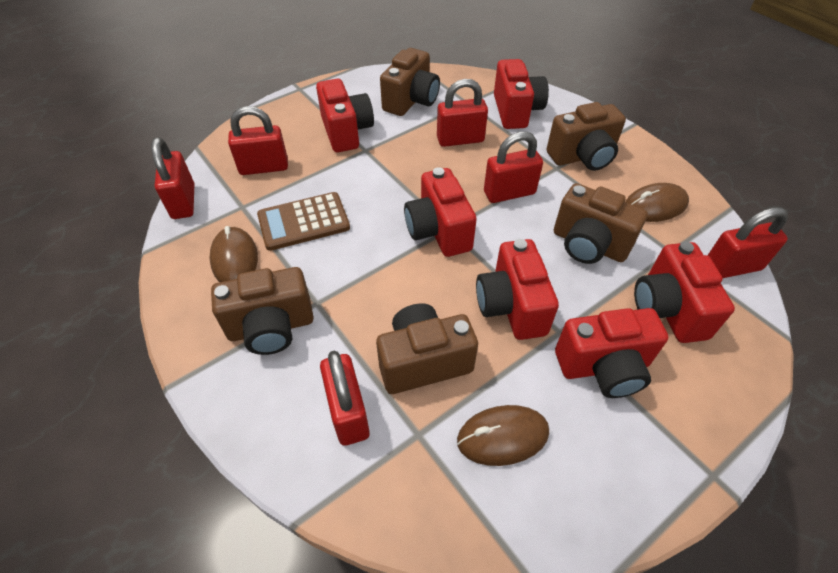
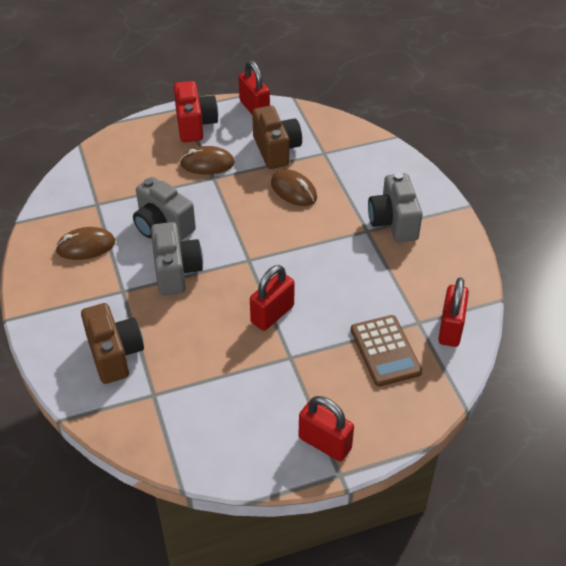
brown camera: 5 -> 2
grey camera: 0 -> 3
red camera: 6 -> 1
red padlock: 6 -> 4

